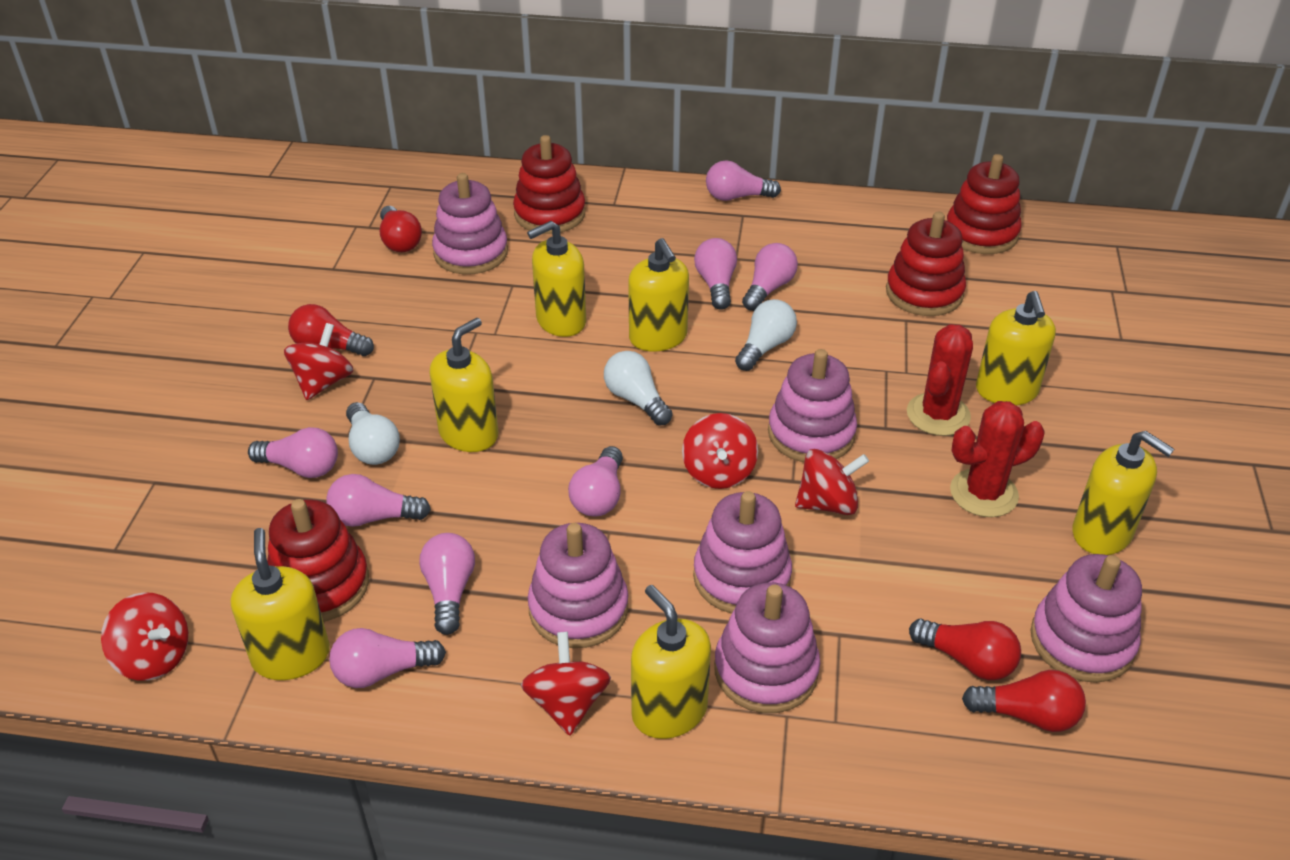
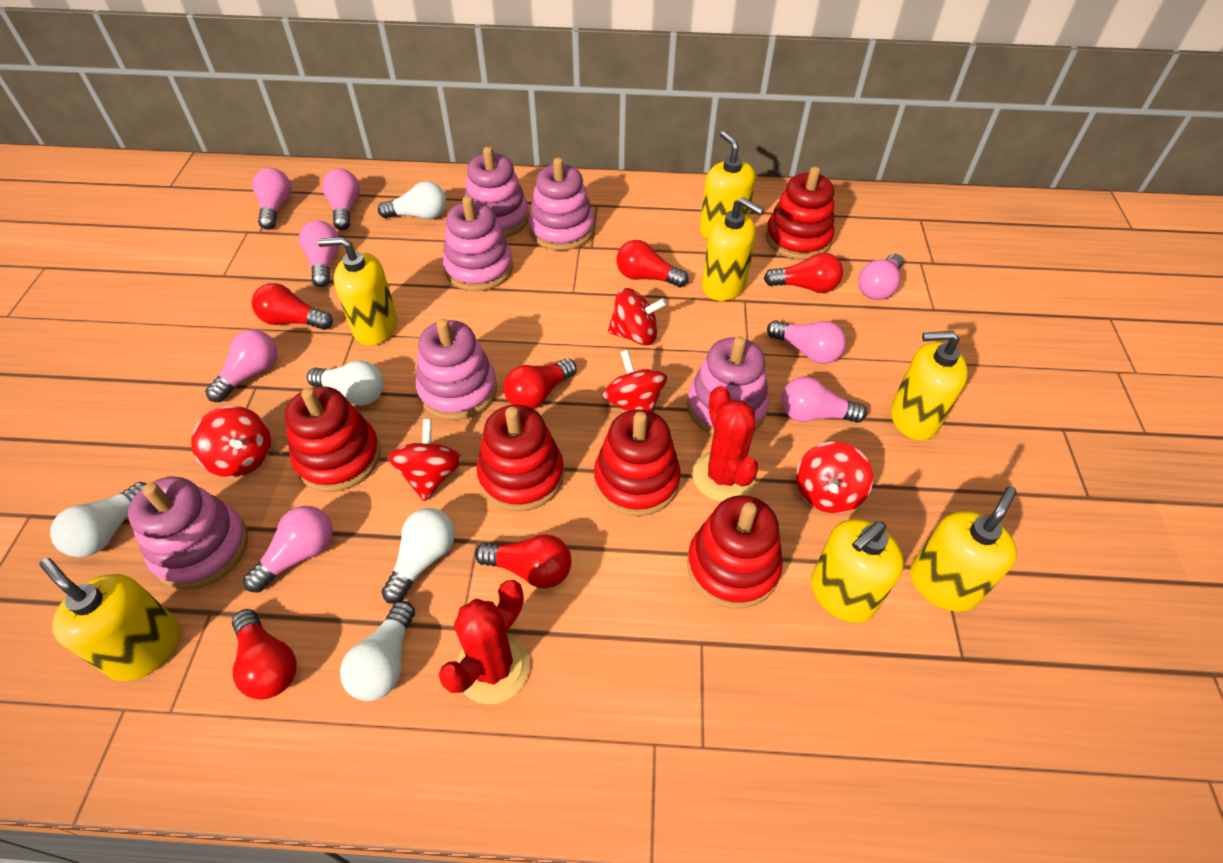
red light bulb: 4 -> 6
red stacking toy: 4 -> 5
white light bulb: 3 -> 5

